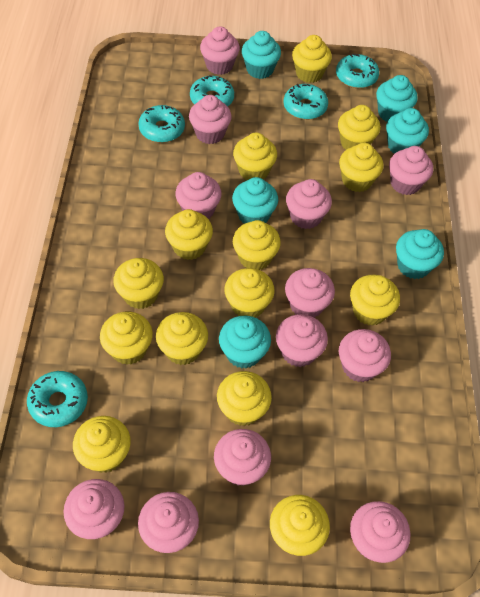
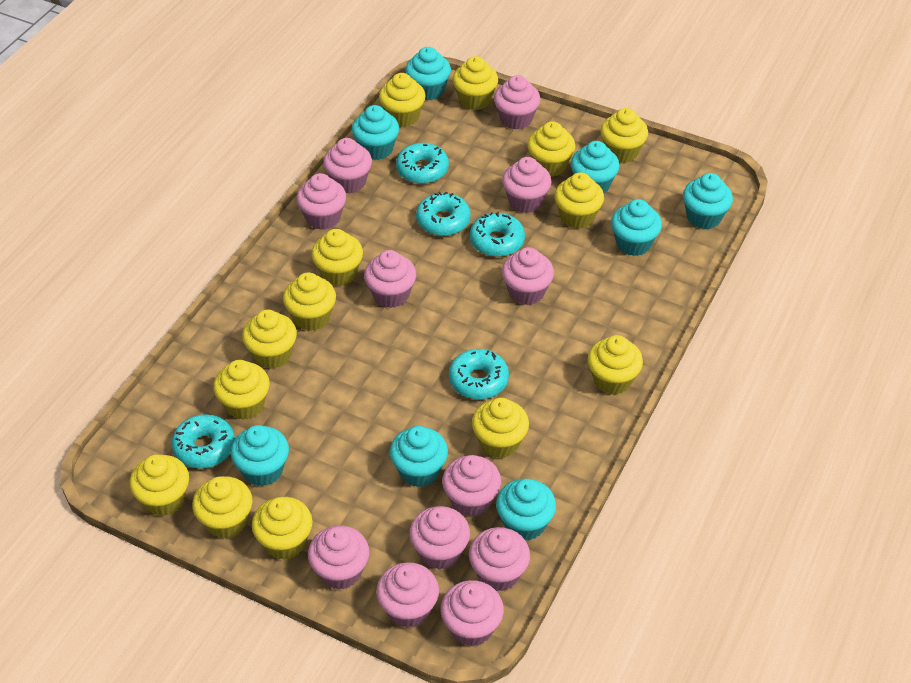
turquoise cupcake: 6 -> 8

